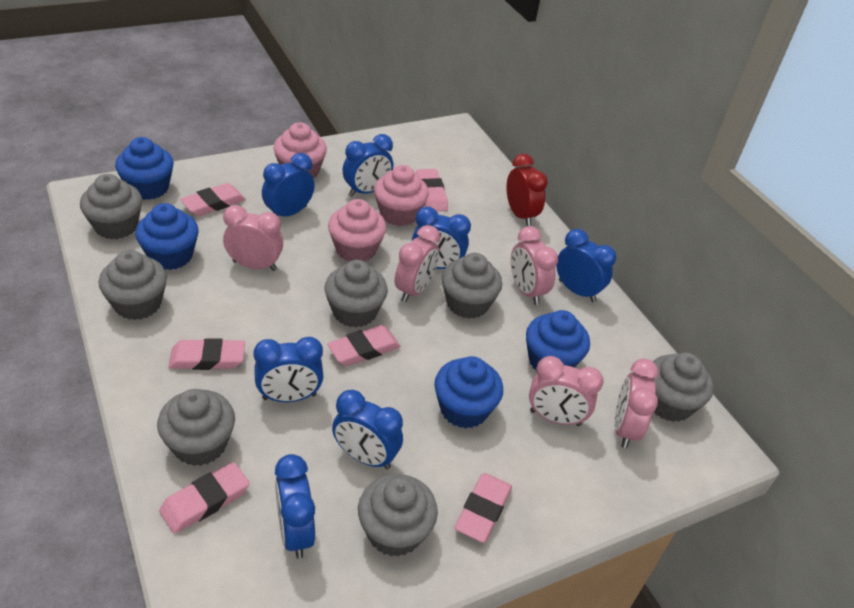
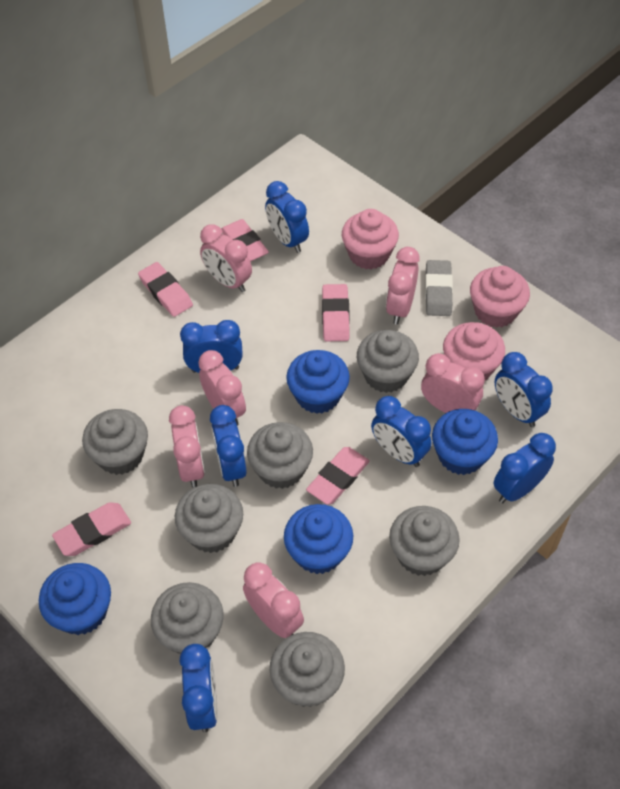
grey eraser: 0 -> 1
pink clock: 5 -> 6
pink eraser: 6 -> 5
red clock: 1 -> 0

